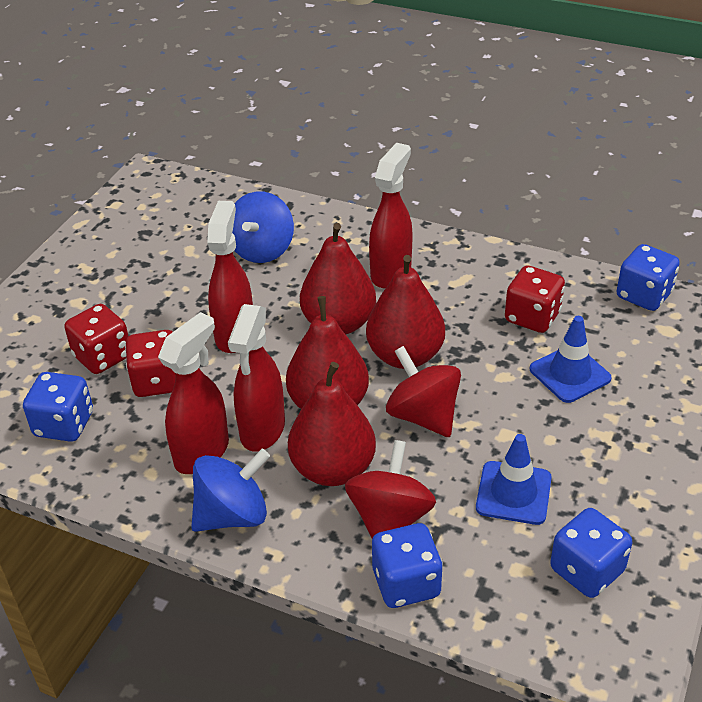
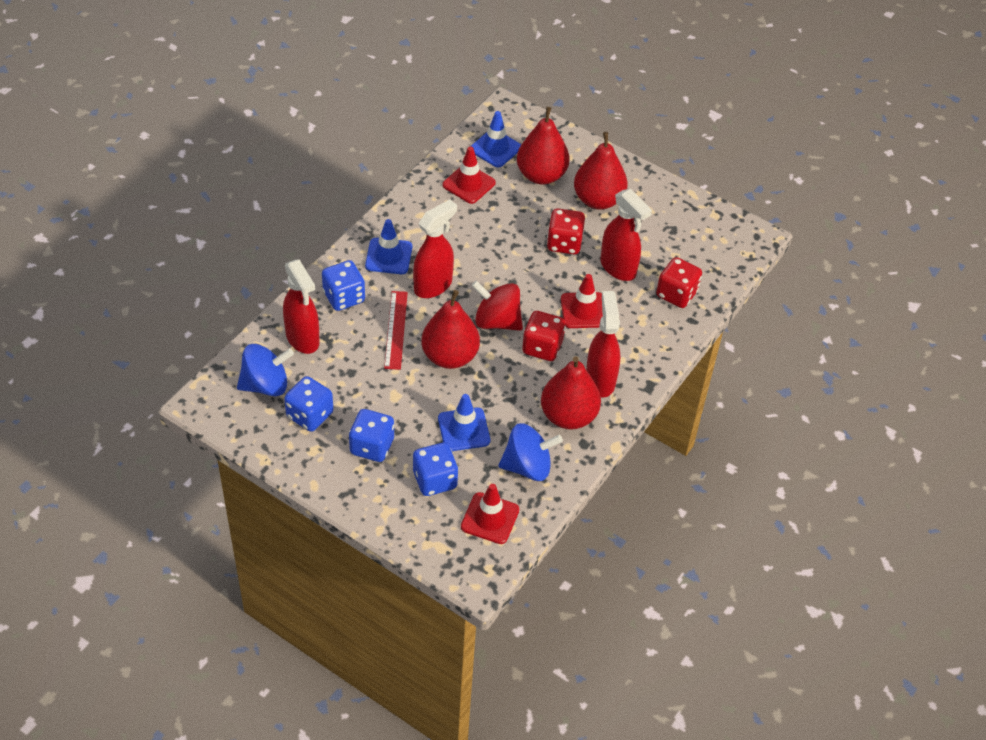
blue traffic cone: 2 -> 3
red ruler: 0 -> 1
red spinning top: 2 -> 1
red traffic cone: 0 -> 3

